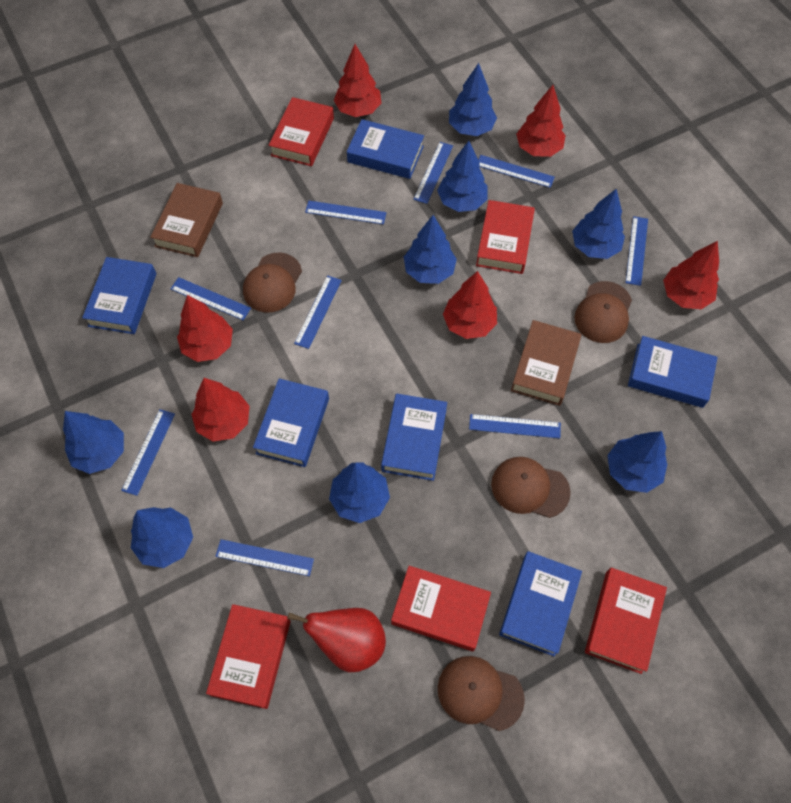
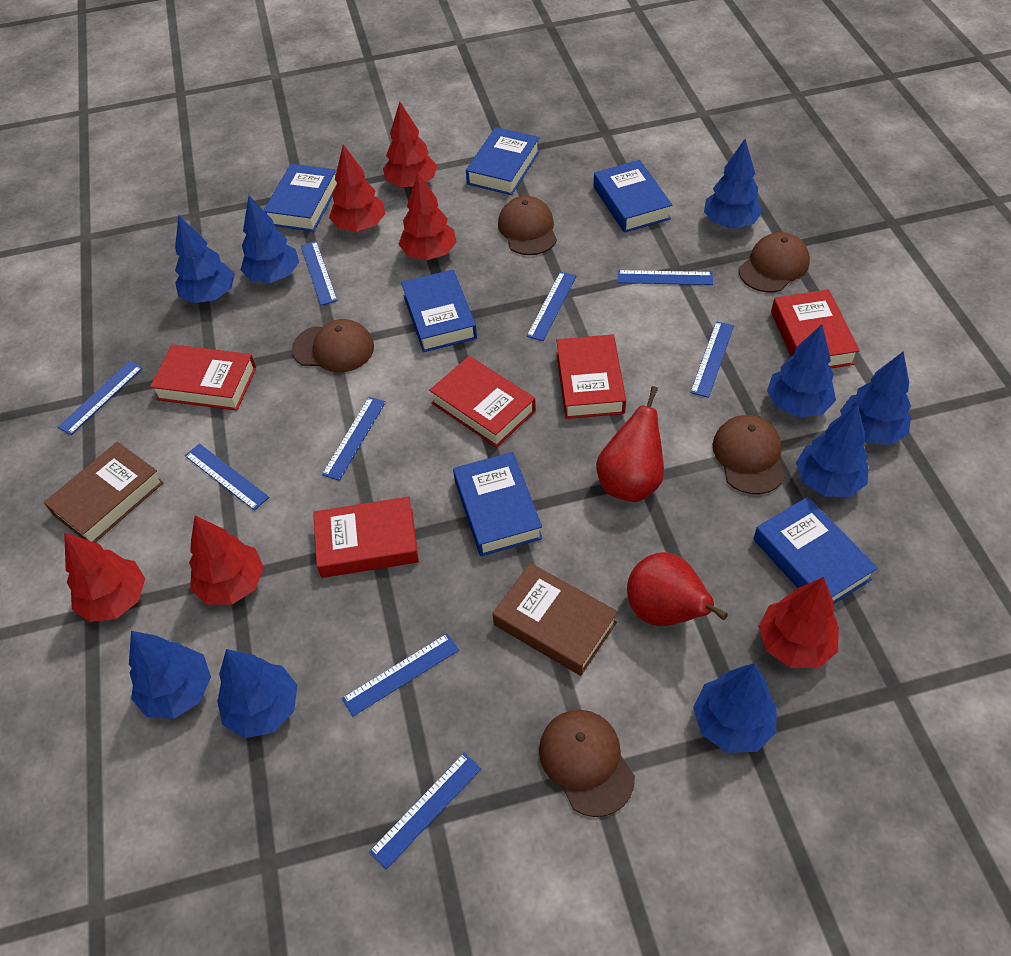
blue tree: 8 -> 9
brown cap: 4 -> 5
red pear: 1 -> 2

